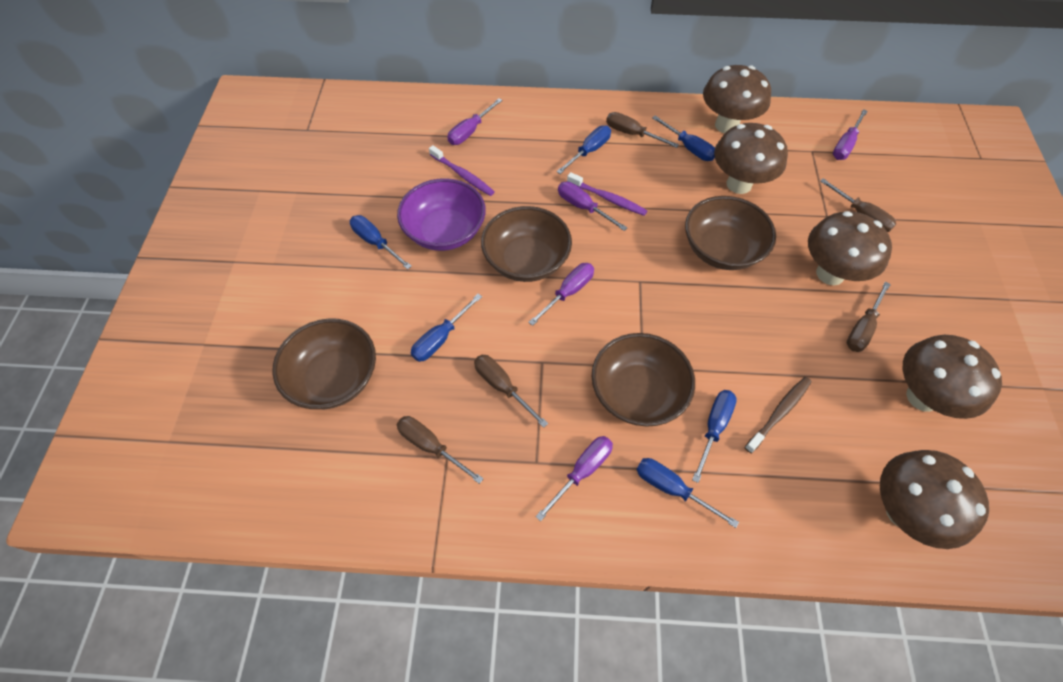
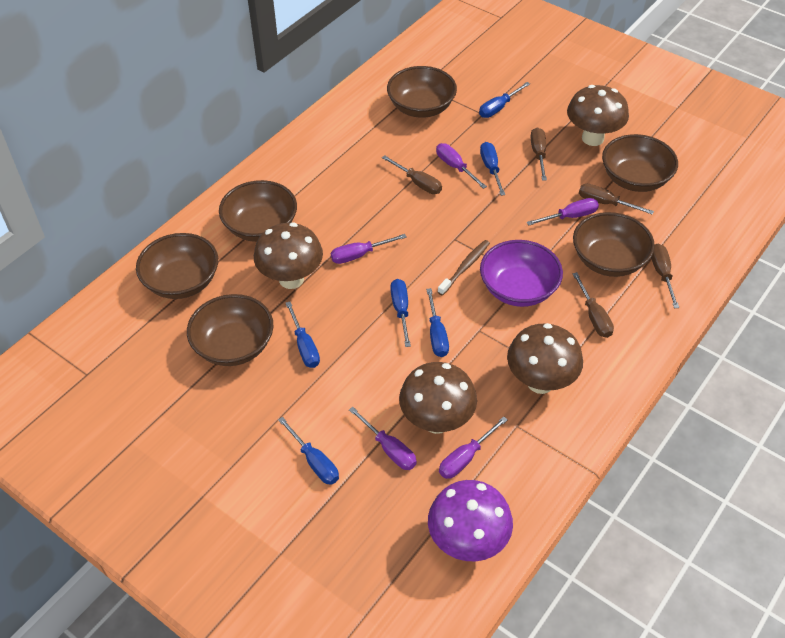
brown bowl: 4 -> 6
brown mushroom: 5 -> 4
purple mushroom: 0 -> 1
purple toothbrush: 2 -> 0

